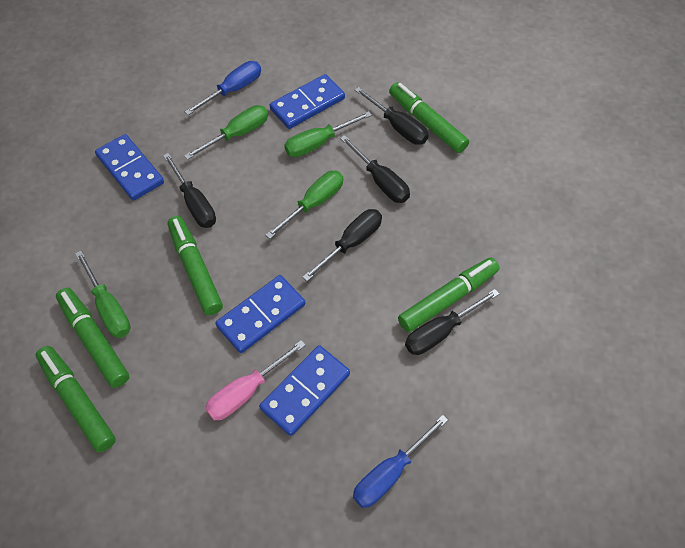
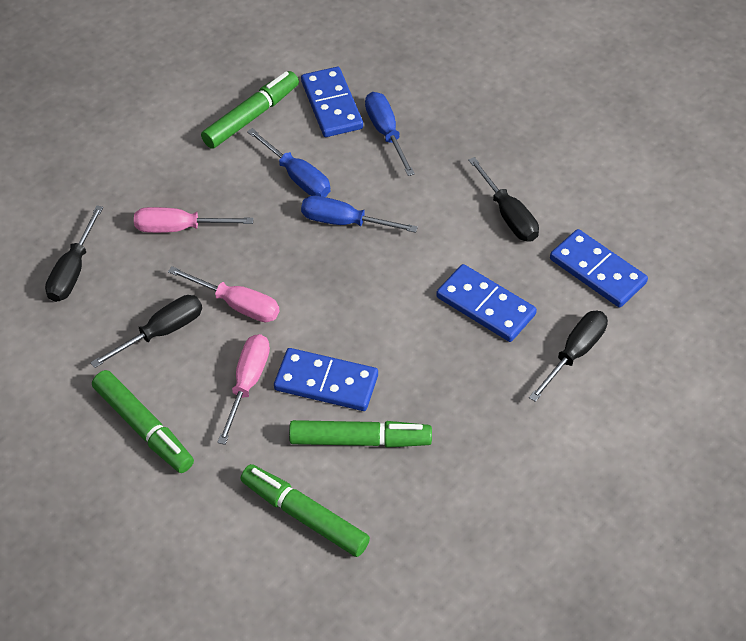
black screwdriver: 5 -> 4
blue screwdriver: 2 -> 3
green marker: 5 -> 4
green screwdriver: 4 -> 0
pink screwdriver: 1 -> 3

